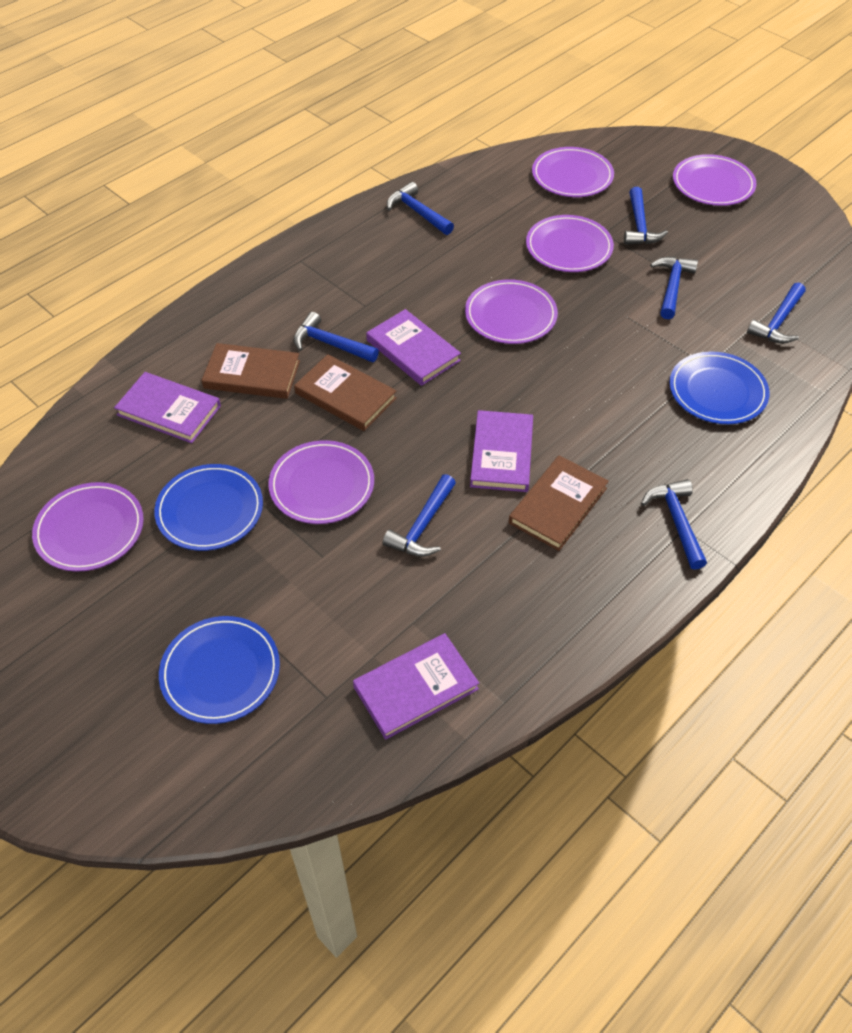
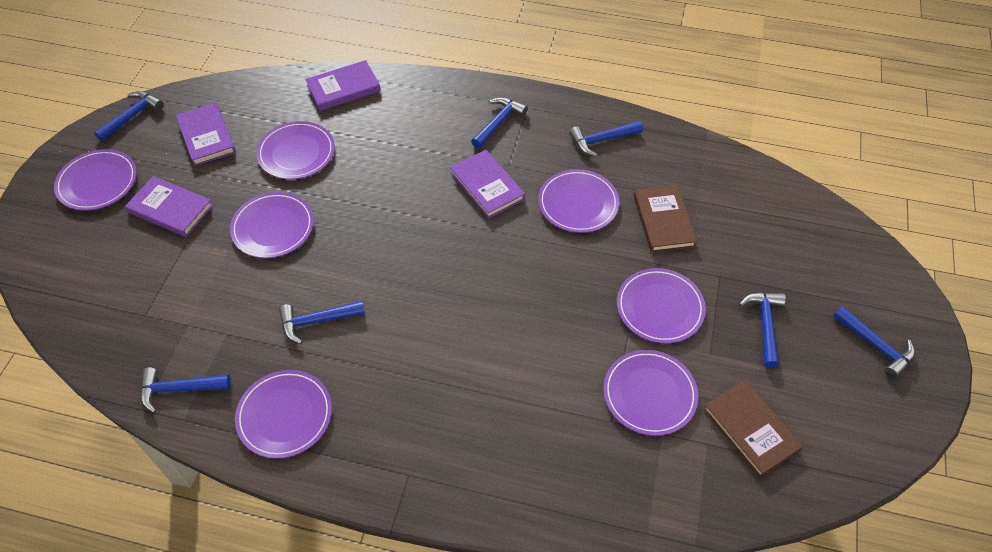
blue plate: 3 -> 0
brown book: 3 -> 2
purple plate: 6 -> 7

